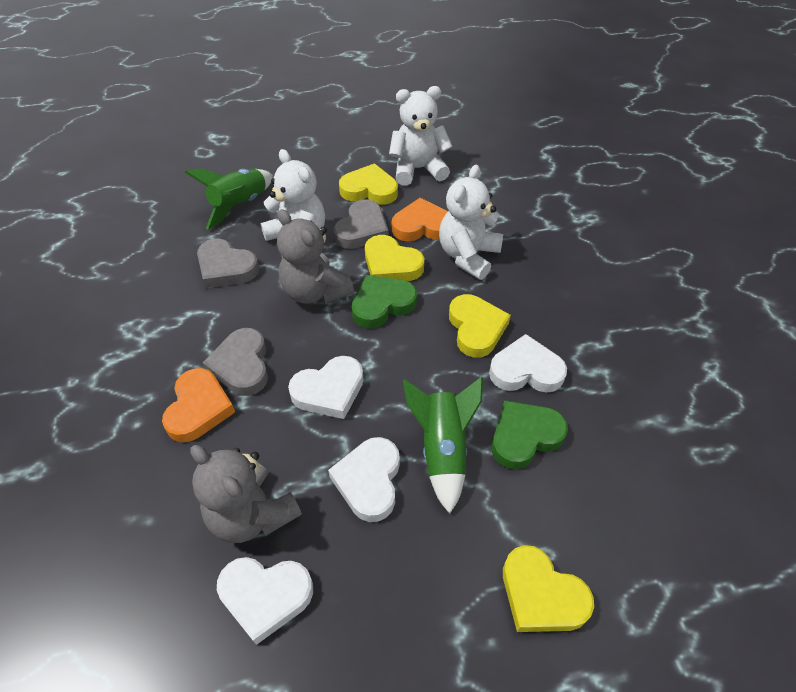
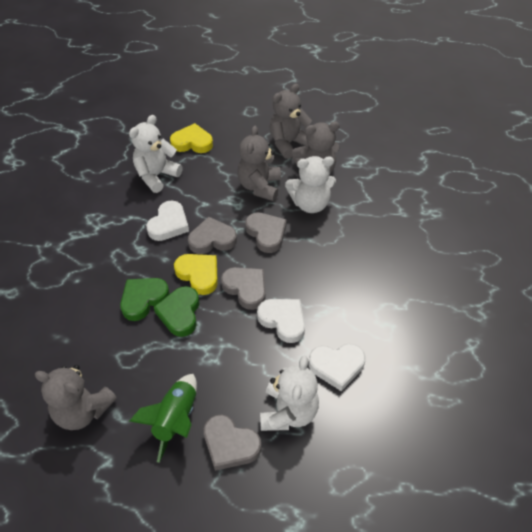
green rocket: 2 -> 1
grey heart: 3 -> 4
grey teddy bear: 2 -> 4
orange heart: 2 -> 0
white heart: 4 -> 3
yellow heart: 4 -> 2

